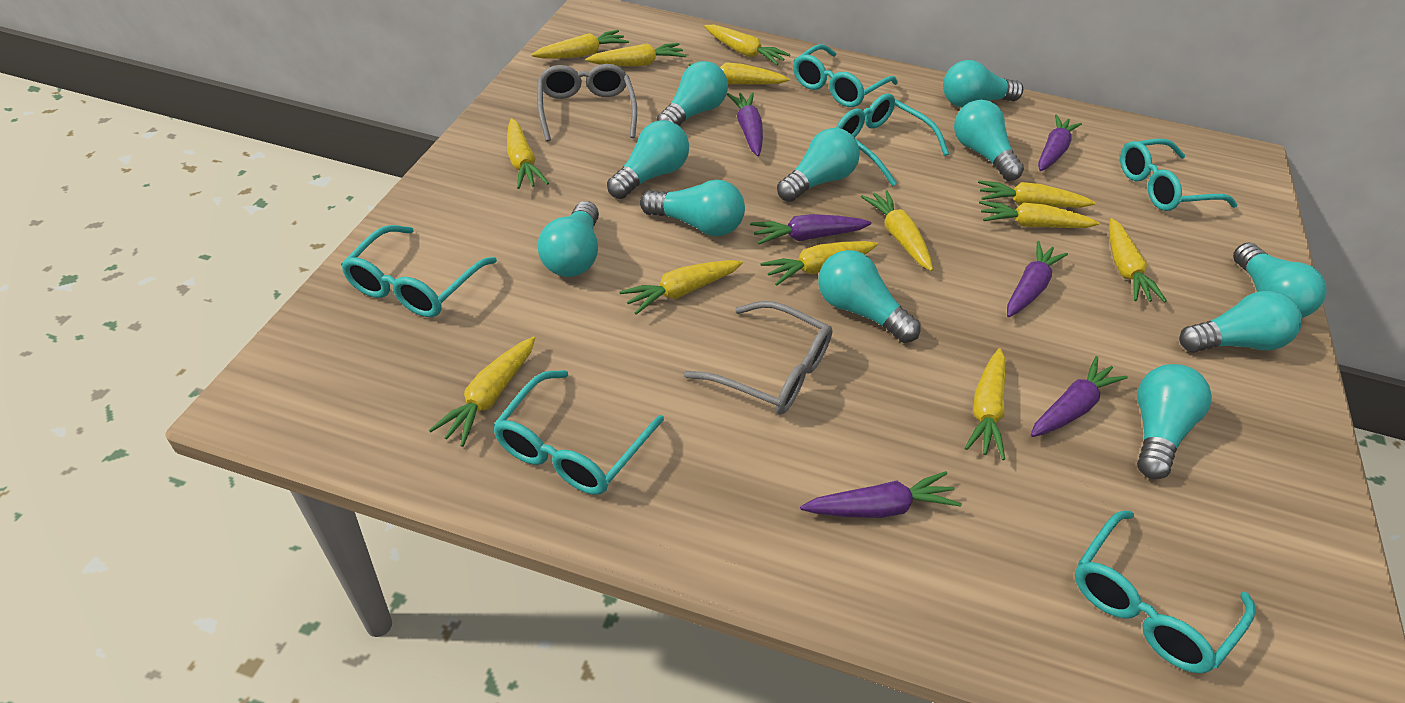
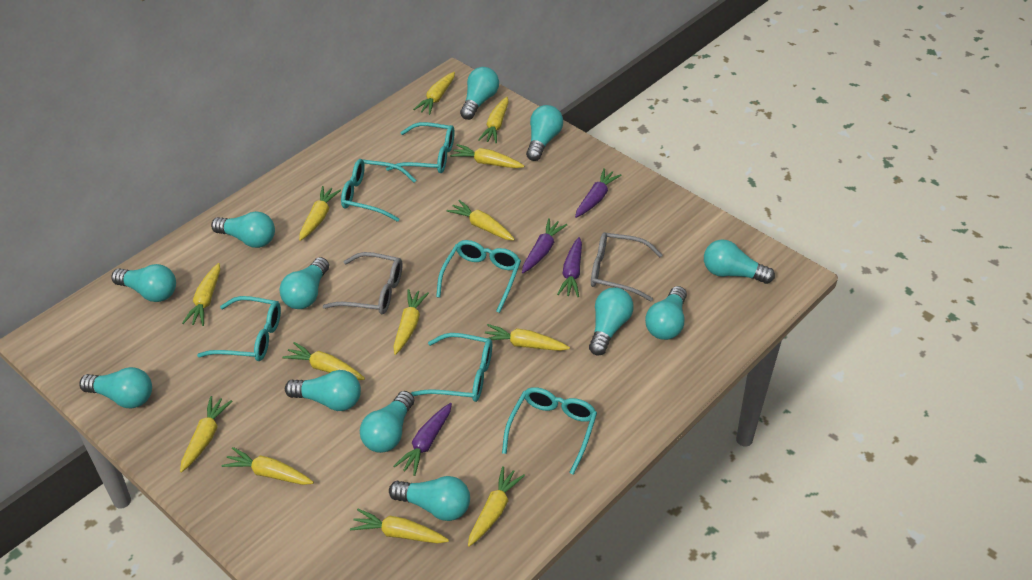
purple carrot: 6 -> 4
turquoise light bulb: 11 -> 12

